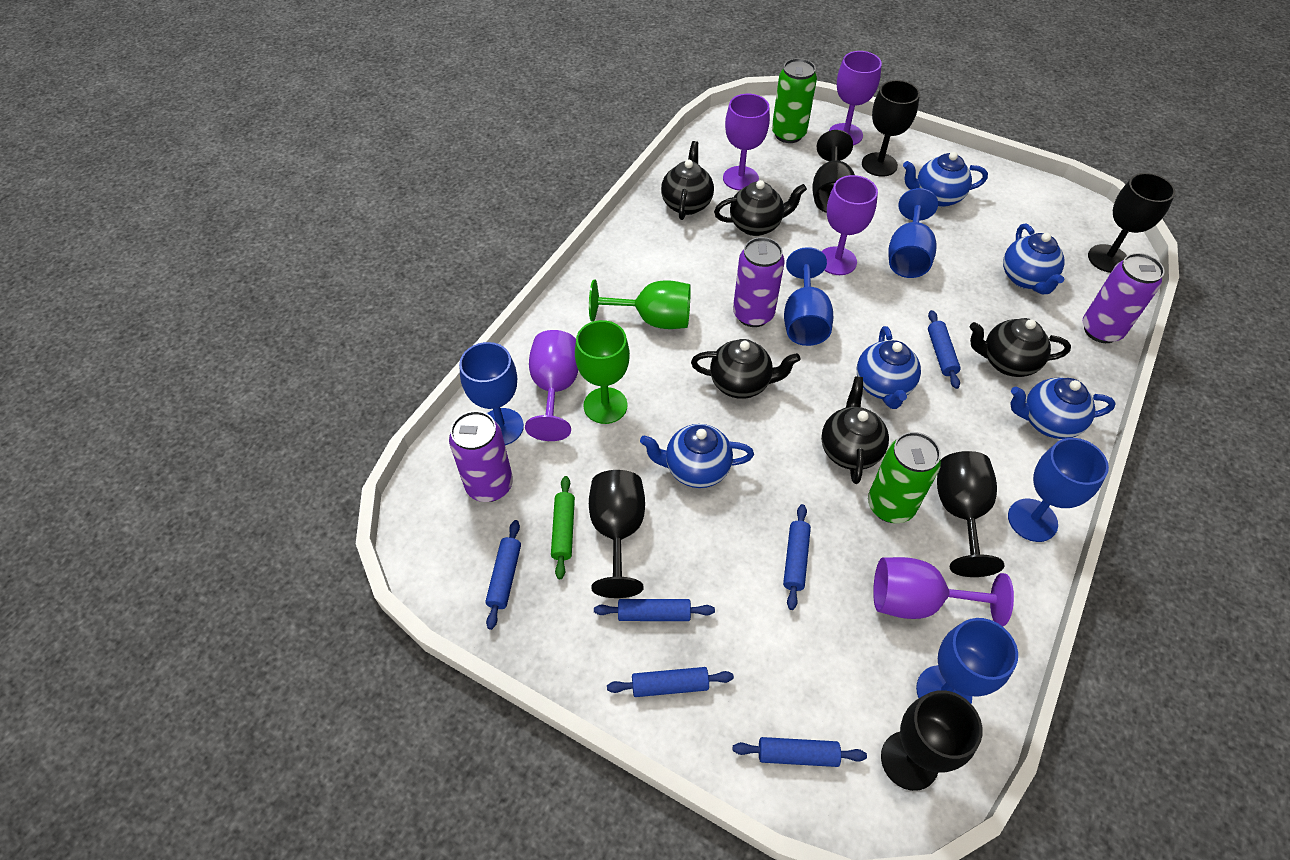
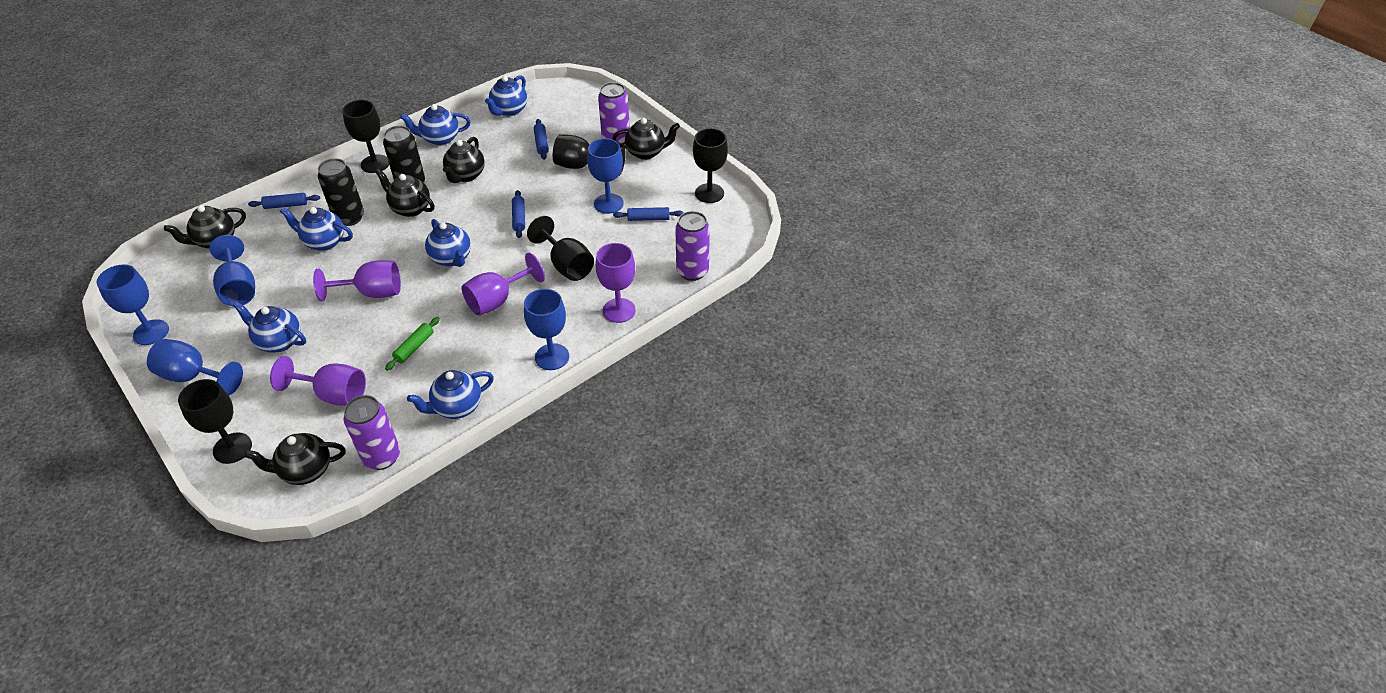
black can: 0 -> 2
black goblet: 6 -> 5
blue rolling pin: 6 -> 4
blue teapot: 5 -> 6
green can: 2 -> 0
green goblet: 2 -> 0
purple goblet: 5 -> 4

